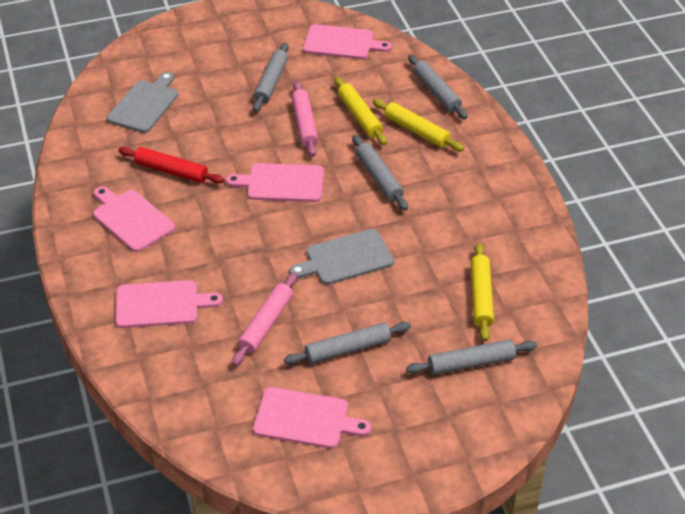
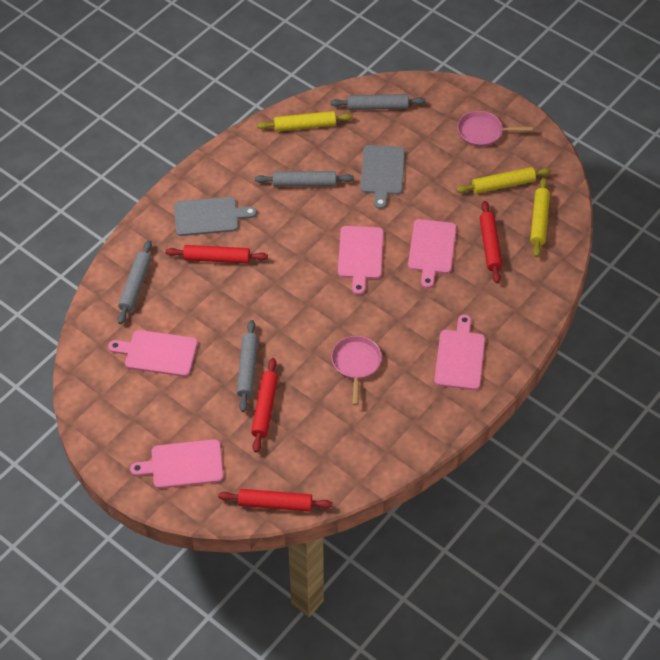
grey rolling pin: 5 -> 4
pink pan: 0 -> 2
pink rolling pin: 2 -> 0
red rolling pin: 1 -> 4

